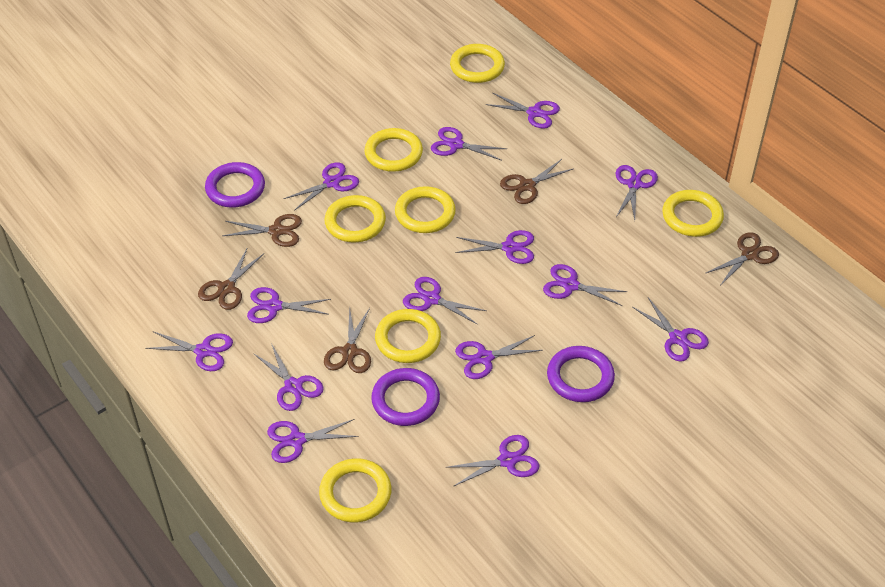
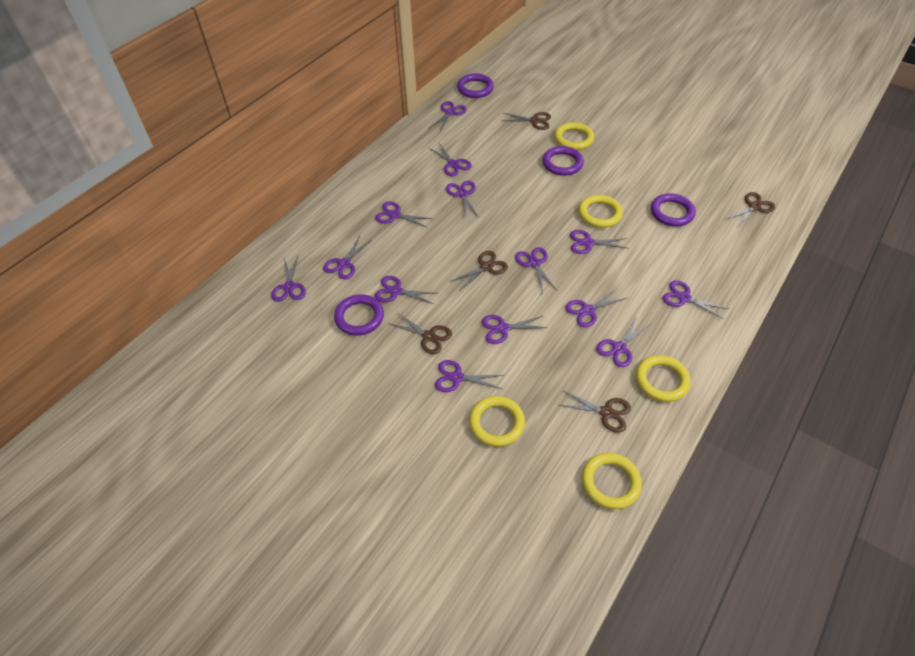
purple ring: 3 -> 4
yellow ring: 7 -> 5

